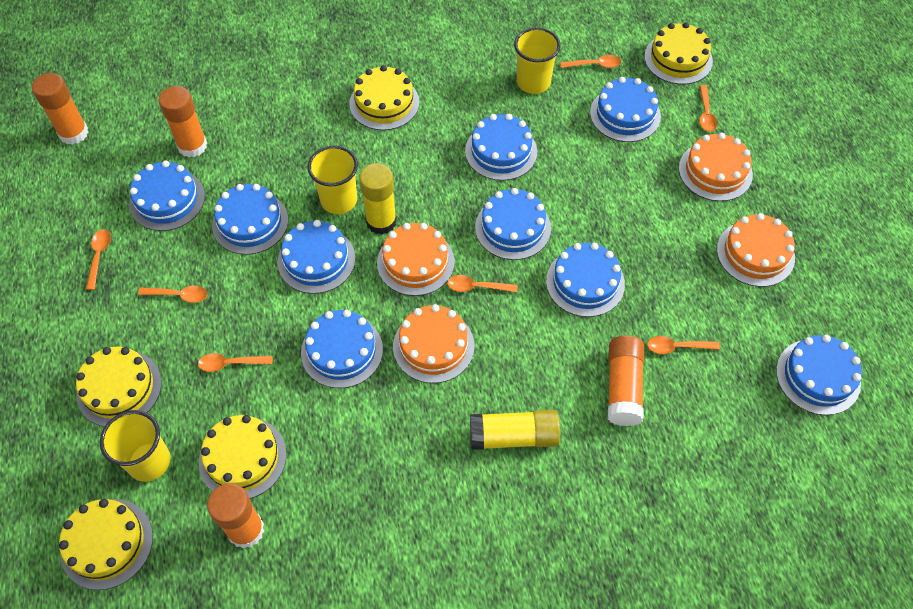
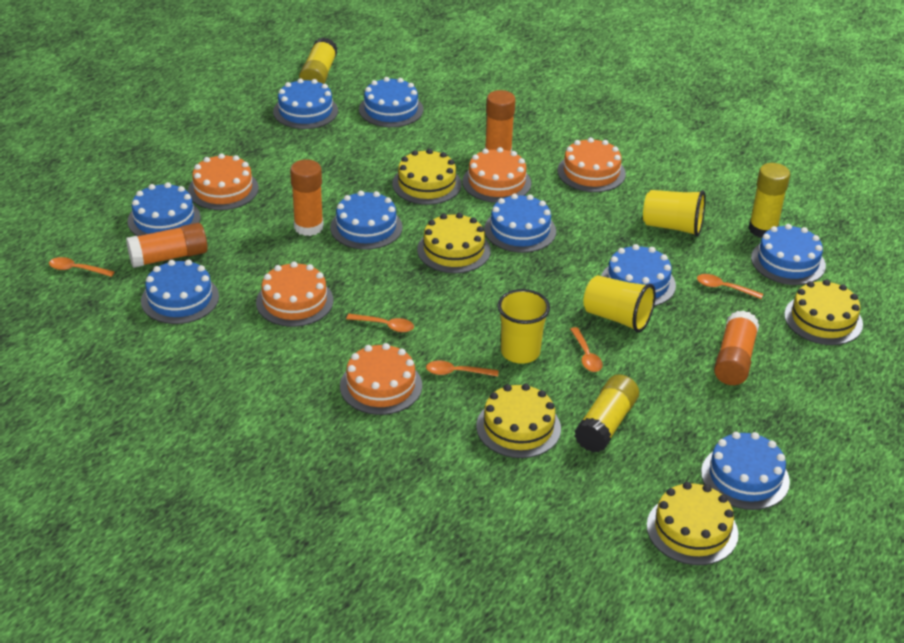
orange cake: 4 -> 5
orange spoon: 7 -> 5
yellow glue stick: 2 -> 3

